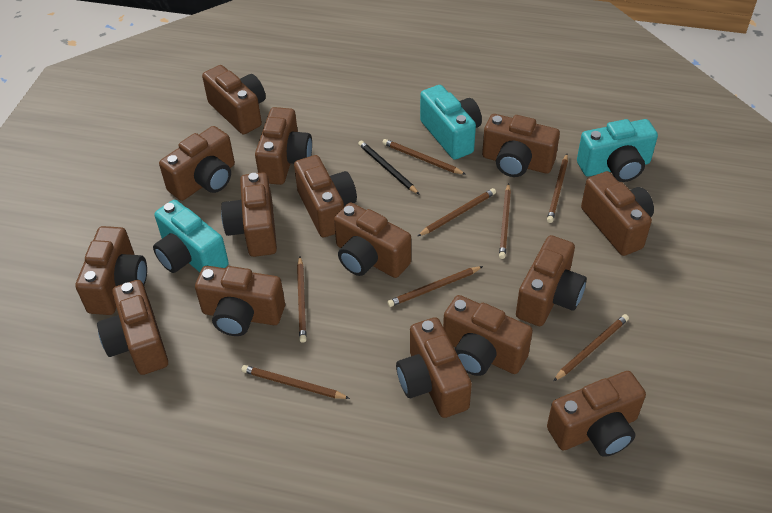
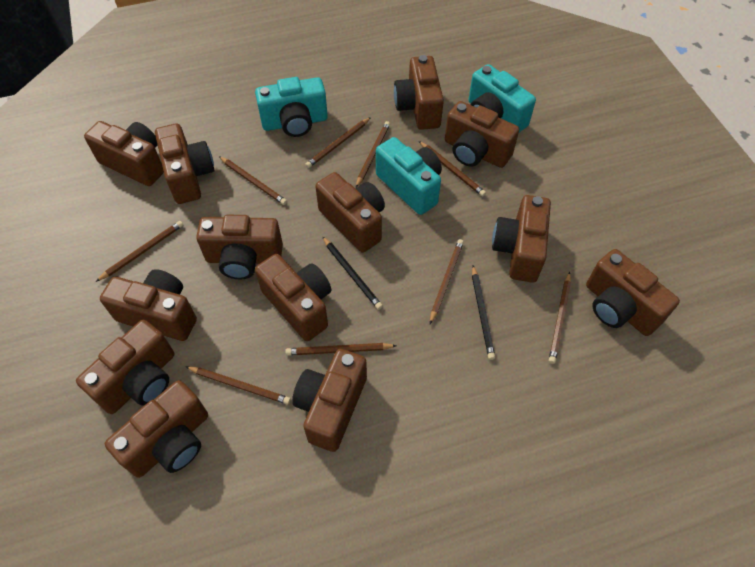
black pencil: 1 -> 2
brown camera: 15 -> 13
brown pencil: 8 -> 9

